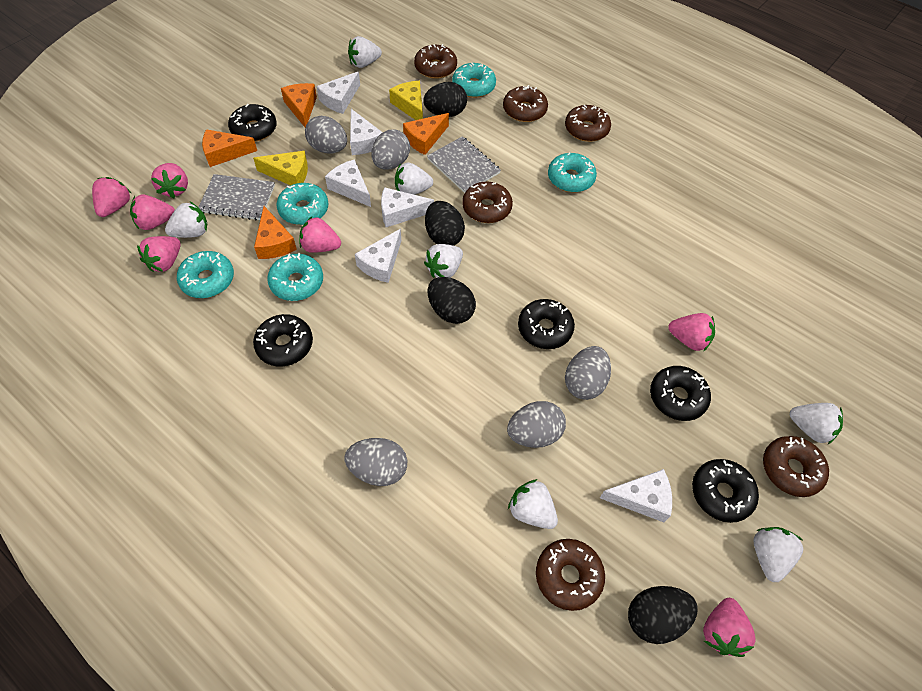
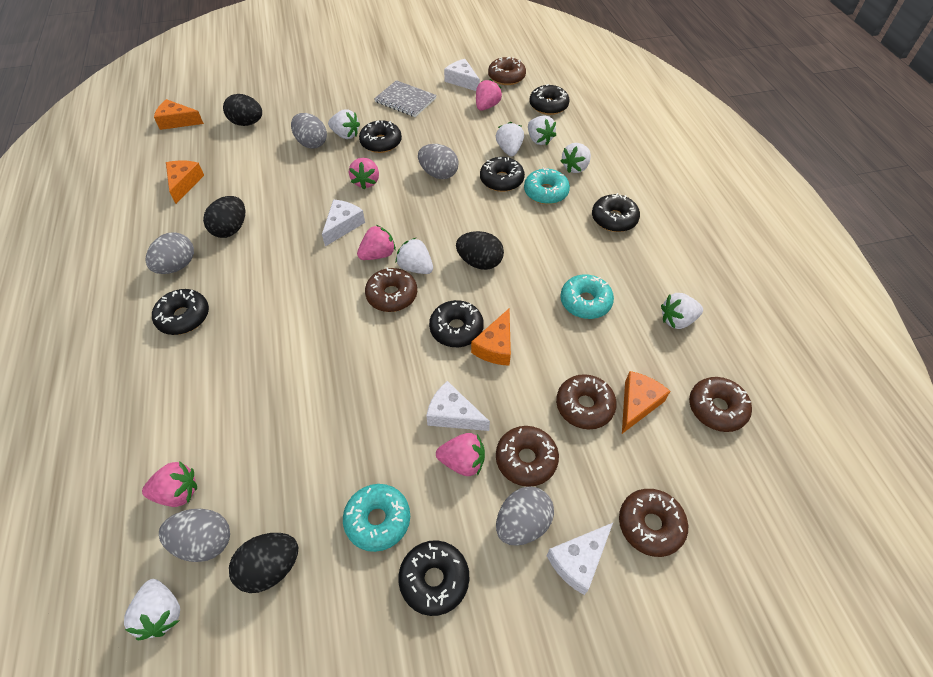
black donut: 5 -> 7
grey notebook: 2 -> 1
pink strawberry: 7 -> 5
turquoise donut: 5 -> 3
white cheese: 6 -> 4
yellow cheese: 2 -> 0

